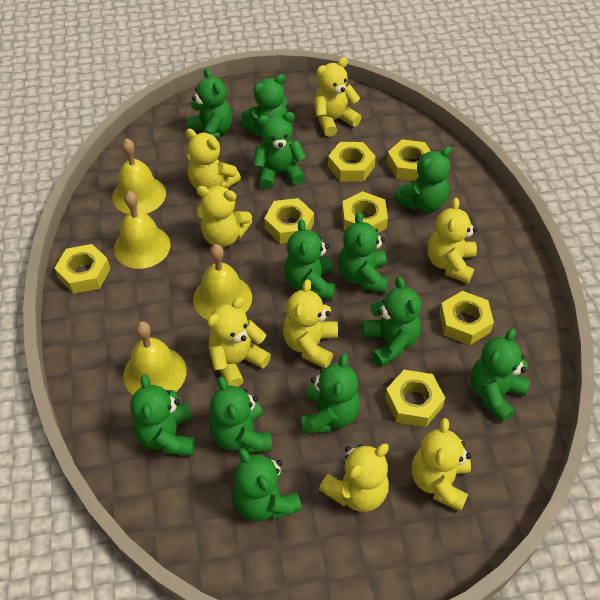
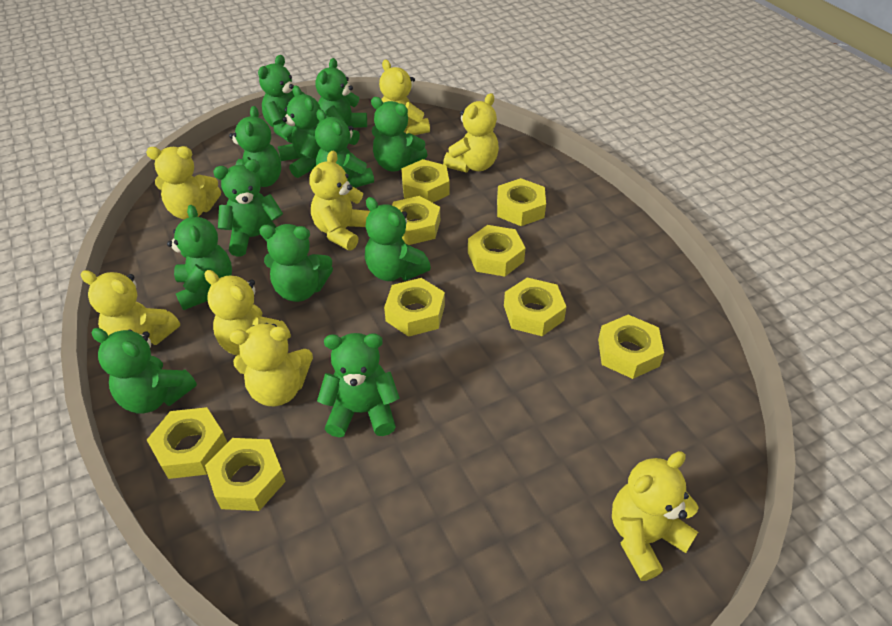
yellow bell: 4 -> 0
yellow nut: 7 -> 9

